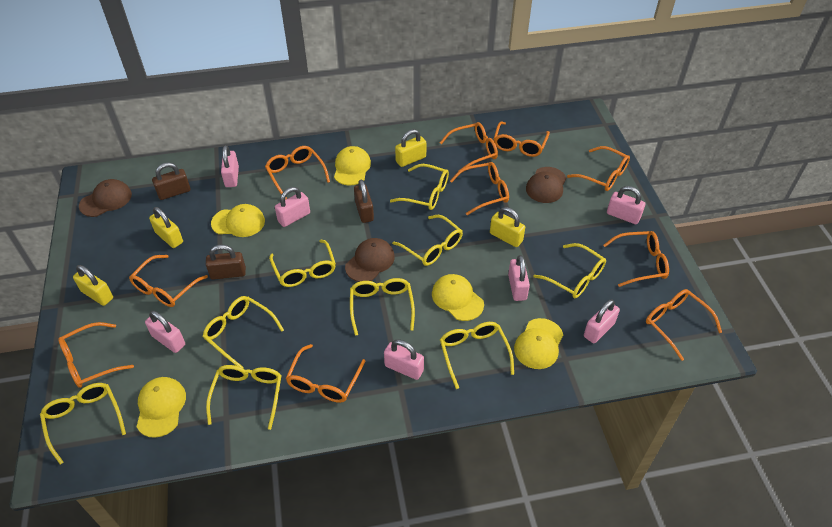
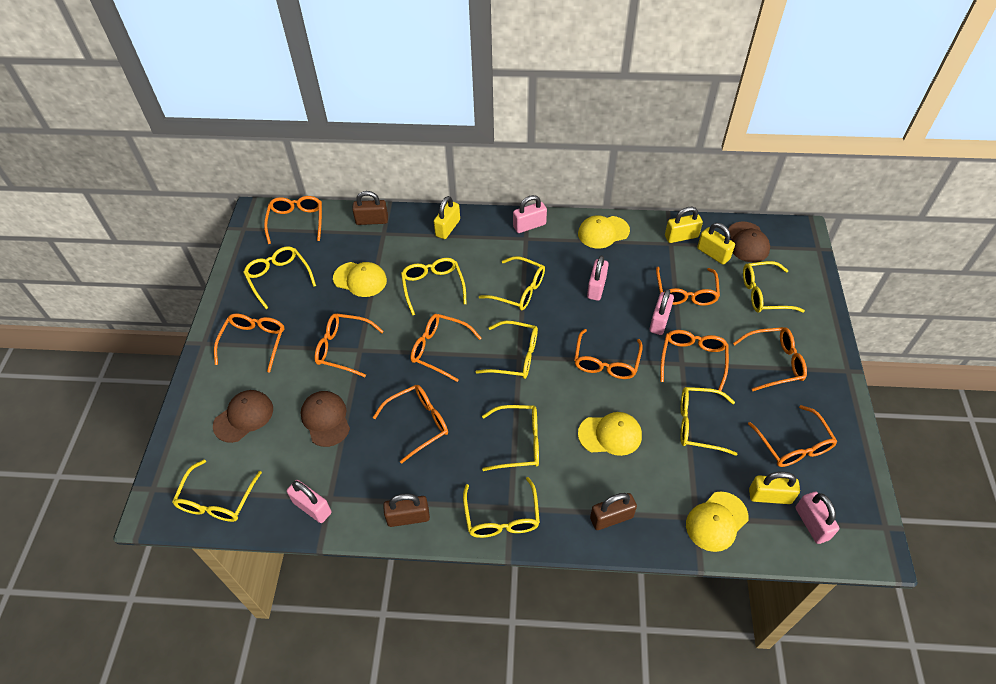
pink padlock: 7 -> 5
yellow cap: 5 -> 4

